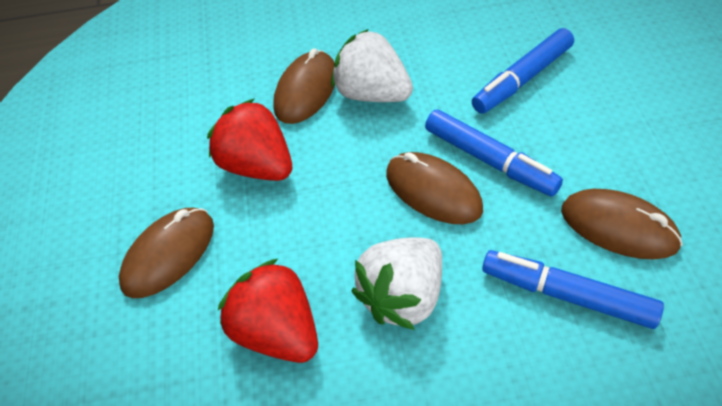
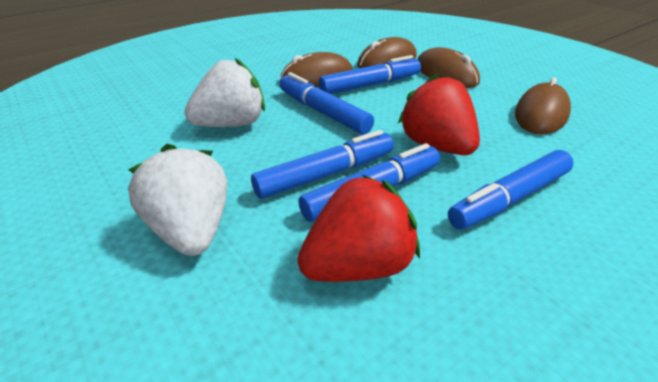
blue marker: 3 -> 5

